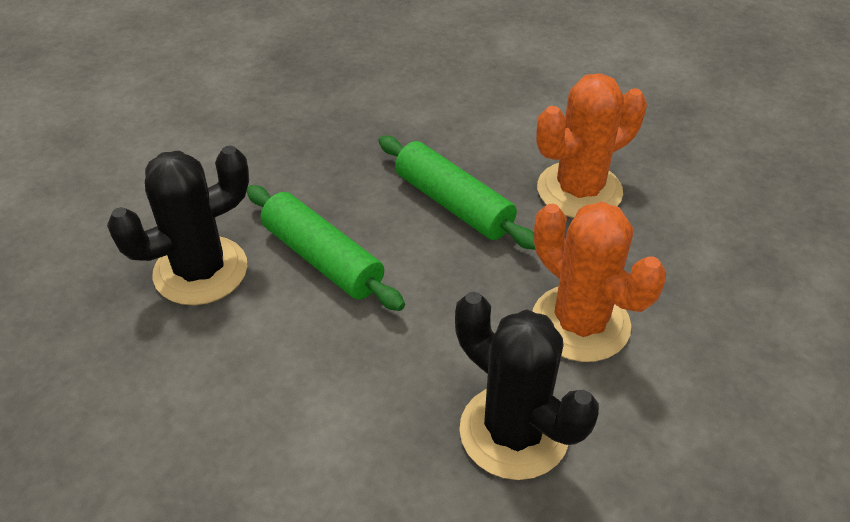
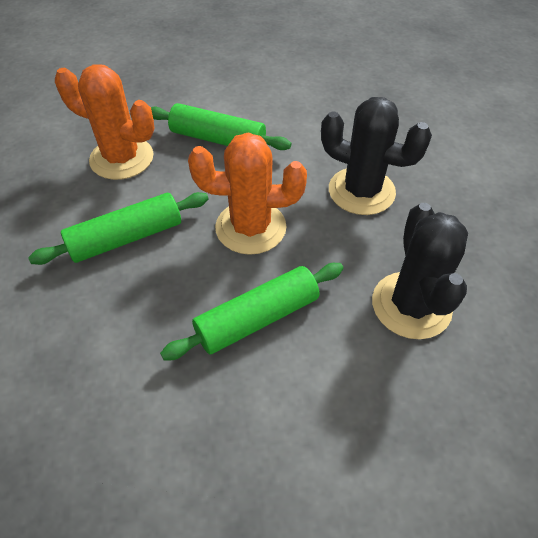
green rolling pin: 2 -> 3

